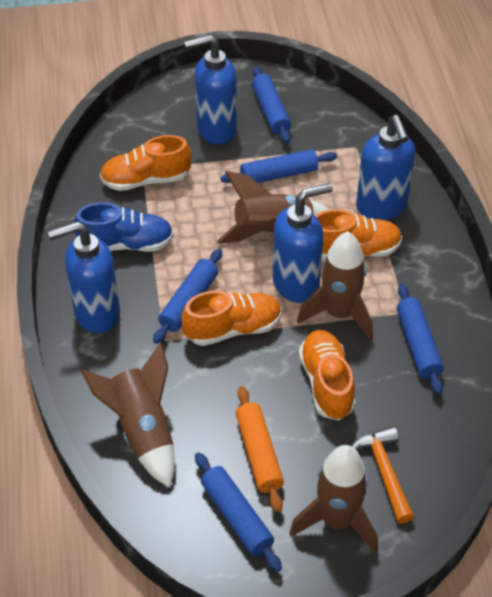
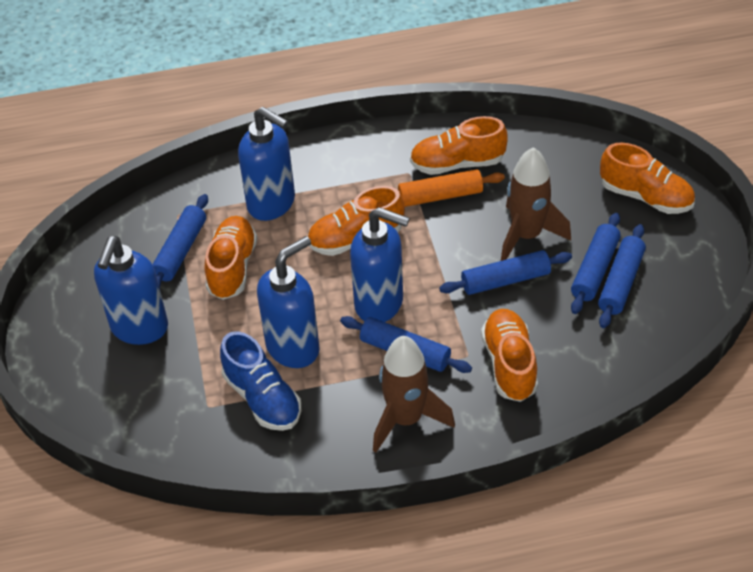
brown rocket: 4 -> 2
orange hammer: 1 -> 0
orange shoe: 4 -> 5

